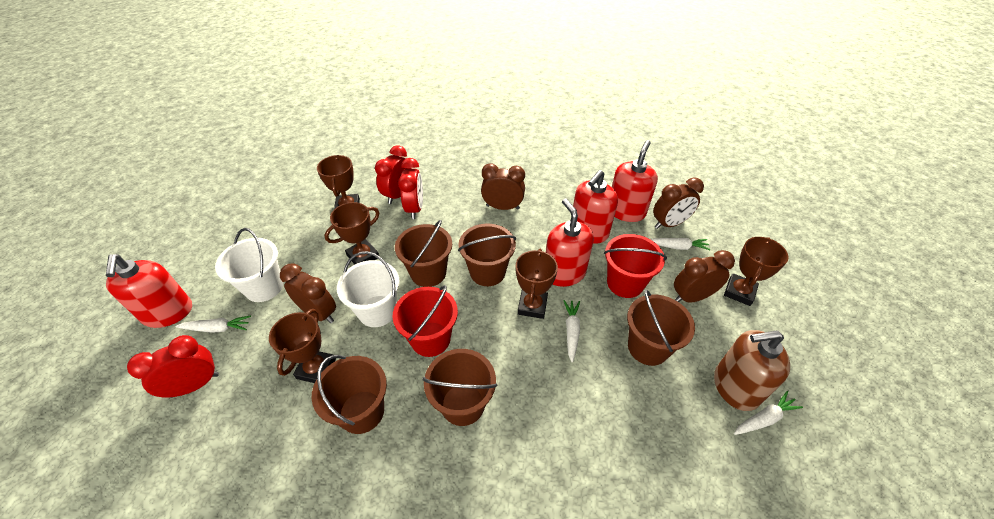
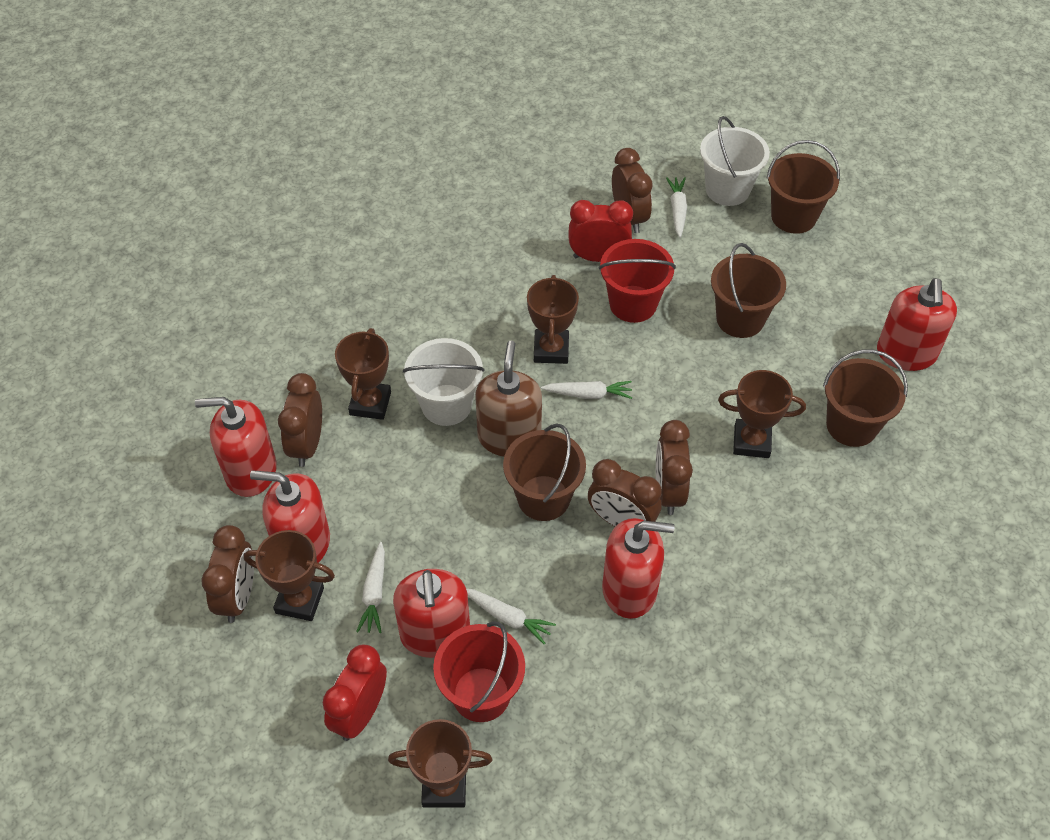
brown bucket: 5 -> 4
brown clock: 4 -> 5
red clock: 3 -> 2
red soap dispenser: 4 -> 5

